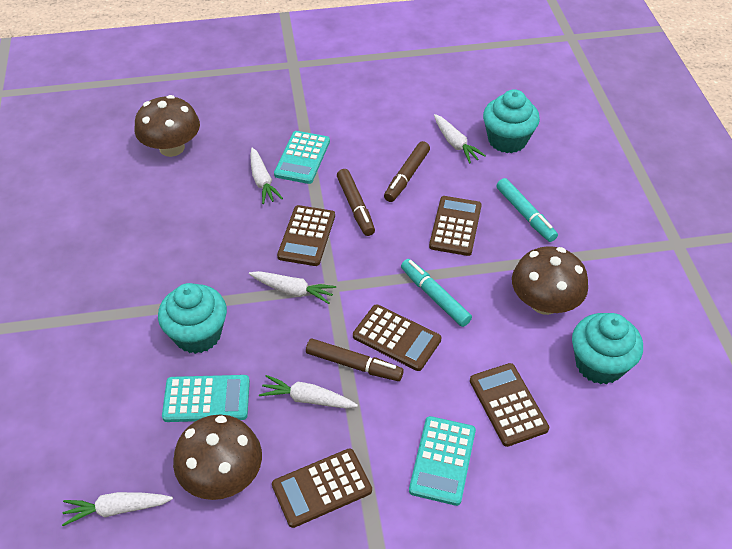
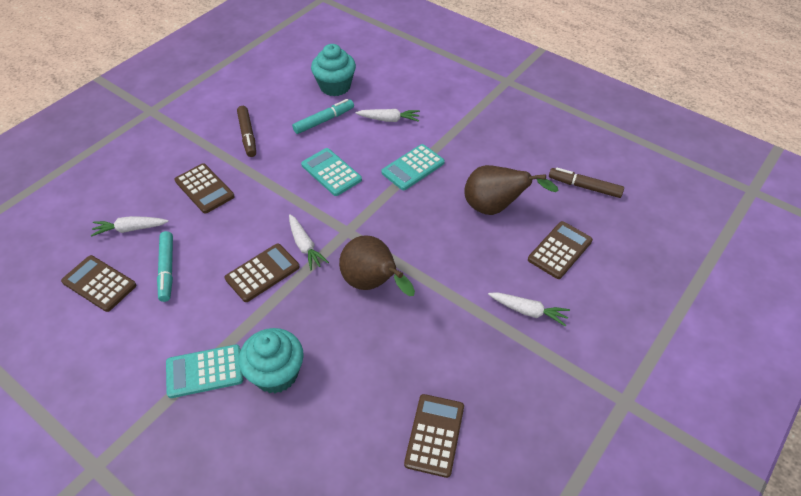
brown marker: 3 -> 2
brown mushroom: 3 -> 0
brown pear: 0 -> 2
turquoise cupcake: 3 -> 2
white carrot: 5 -> 4

